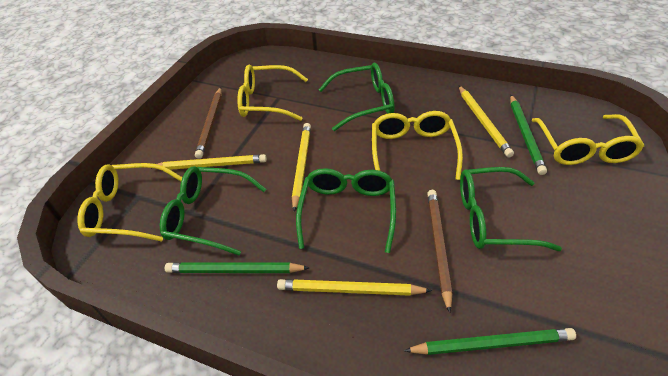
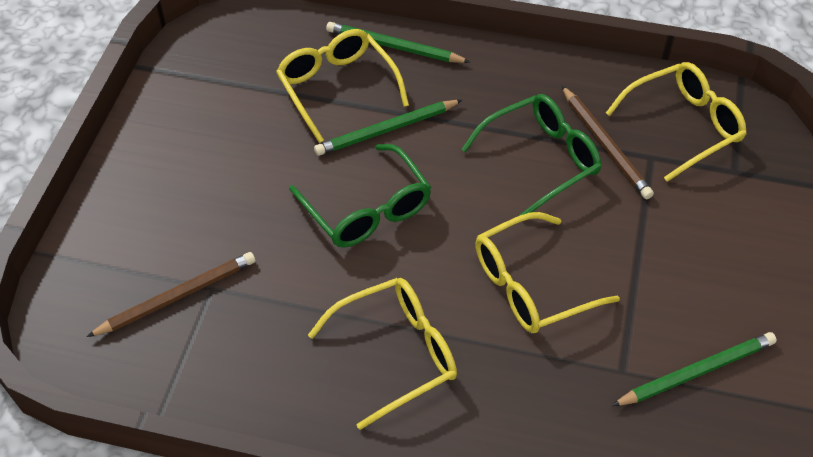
green glasses: 4 -> 2
yellow pencil: 4 -> 0

